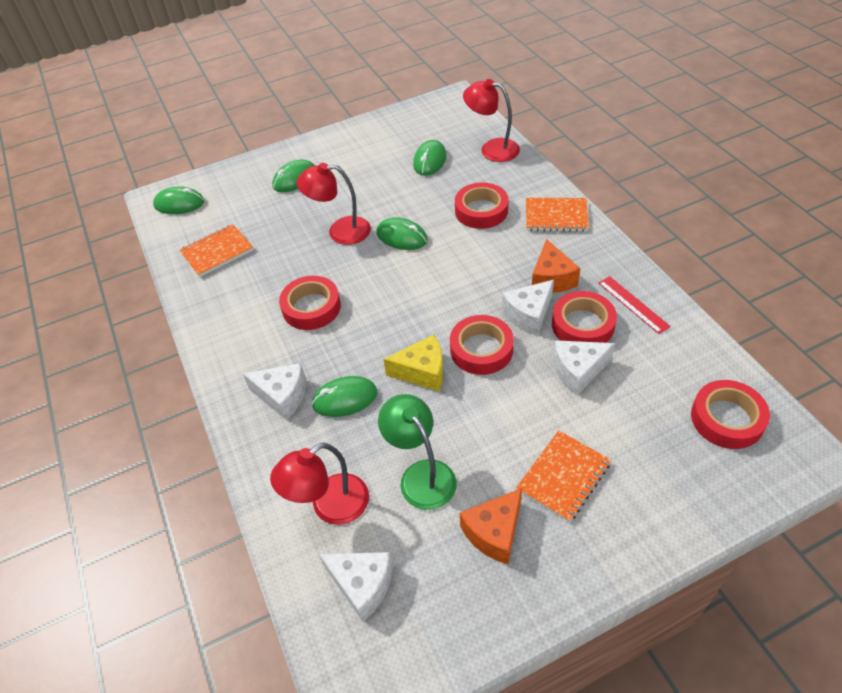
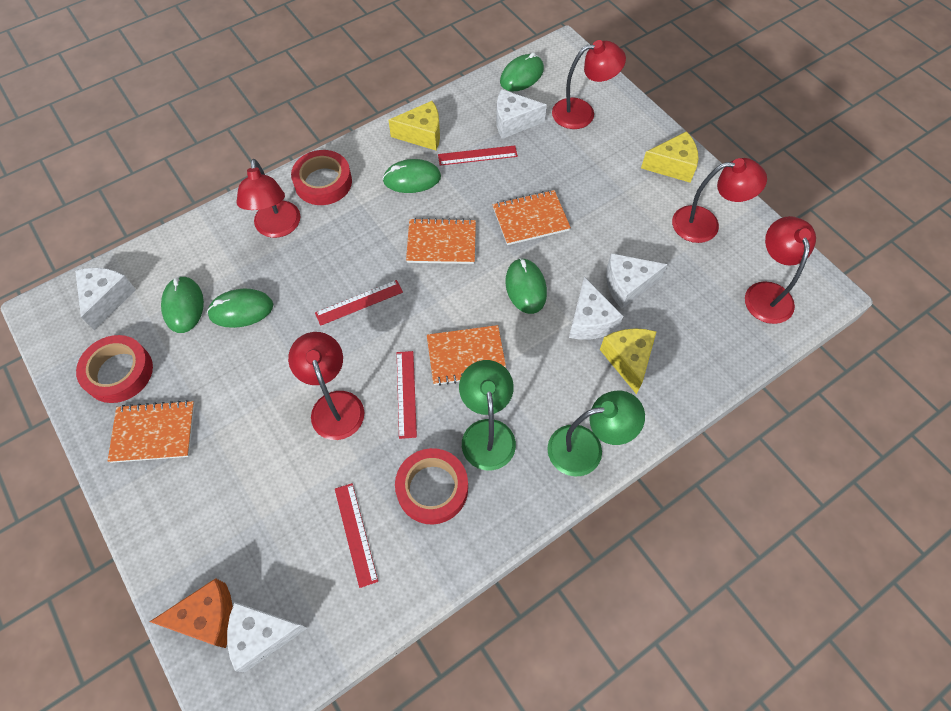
green lamp: 1 -> 2
orange cheese: 2 -> 1
orange notebook: 3 -> 4
red lamp: 3 -> 5
red ruler: 1 -> 4
red tape: 5 -> 3
white cheese: 4 -> 5
yellow cheese: 1 -> 3

